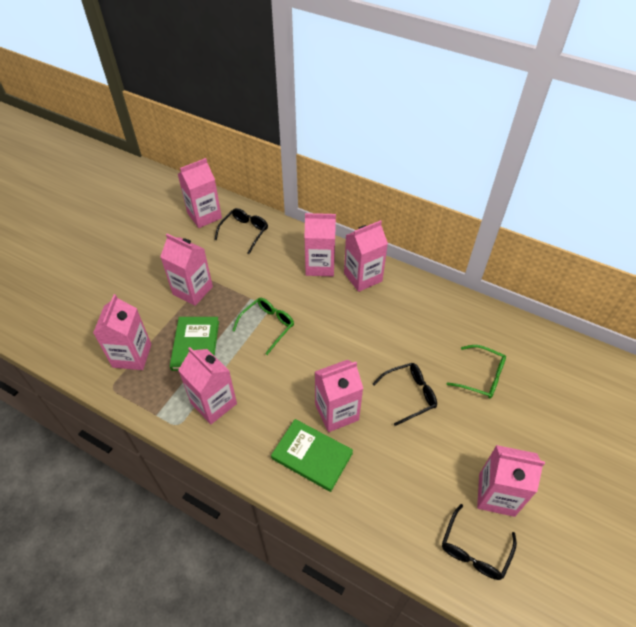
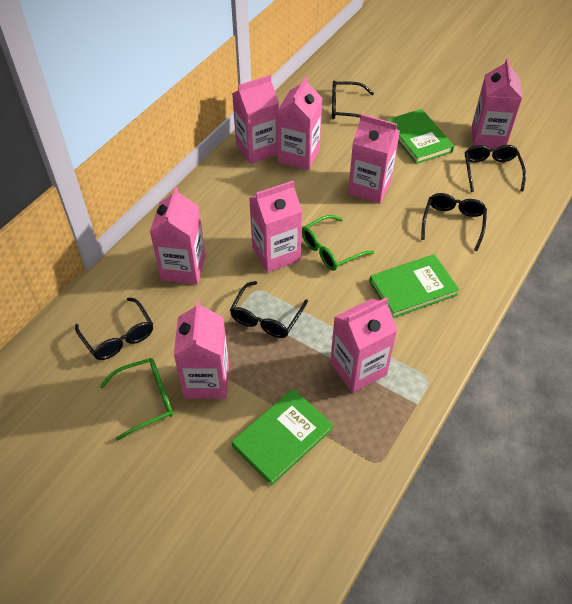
black glasses: 3 -> 5
green book: 2 -> 3

